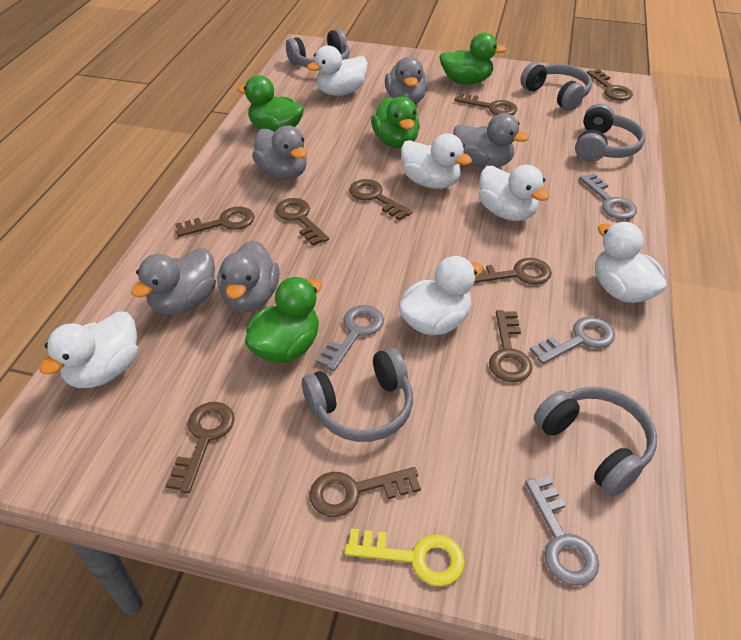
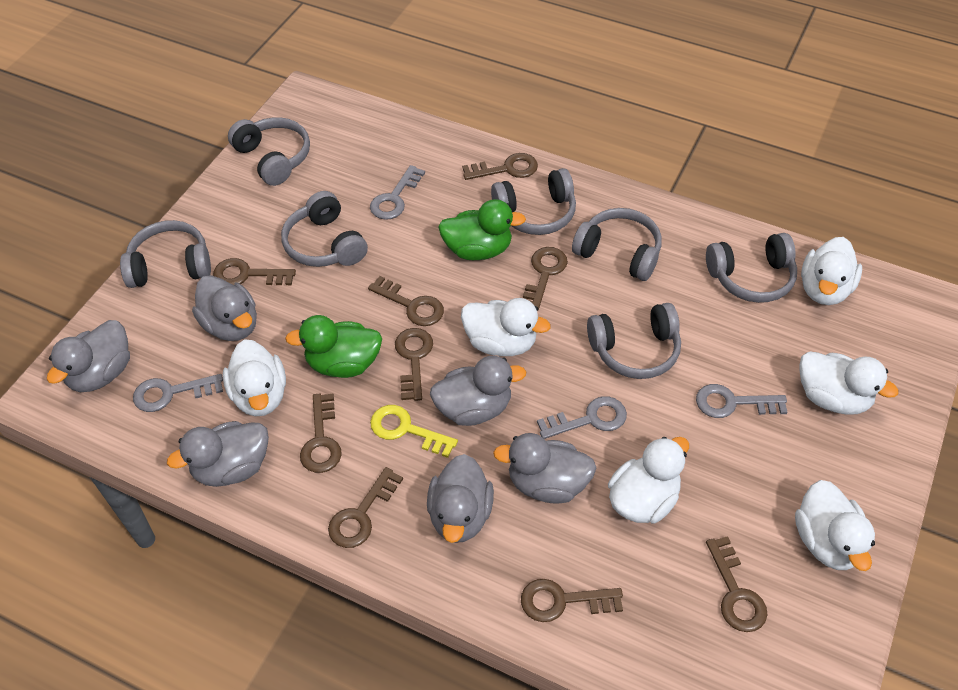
green duck: 4 -> 2
grey duck: 5 -> 6
grey headphones: 5 -> 7

